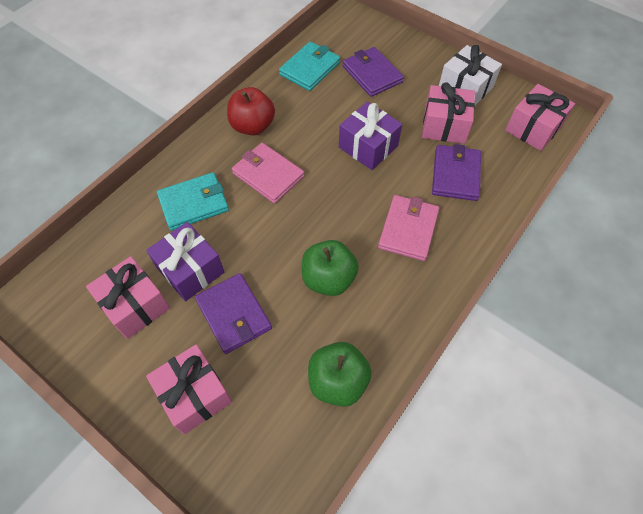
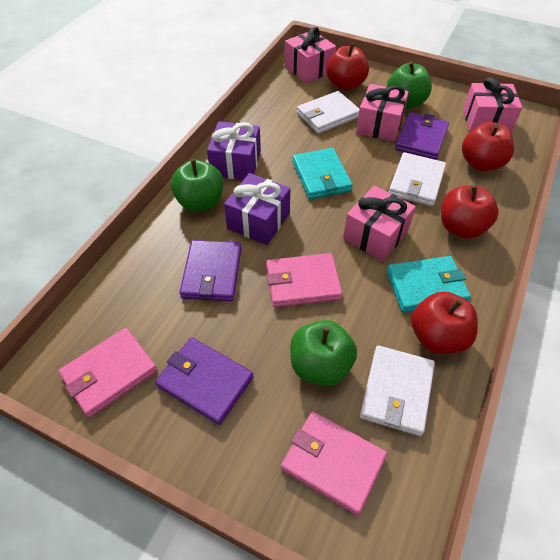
green apple: 2 -> 3
pink wallet: 2 -> 3
red apple: 1 -> 4
white gift: 1 -> 0
white wallet: 0 -> 3

